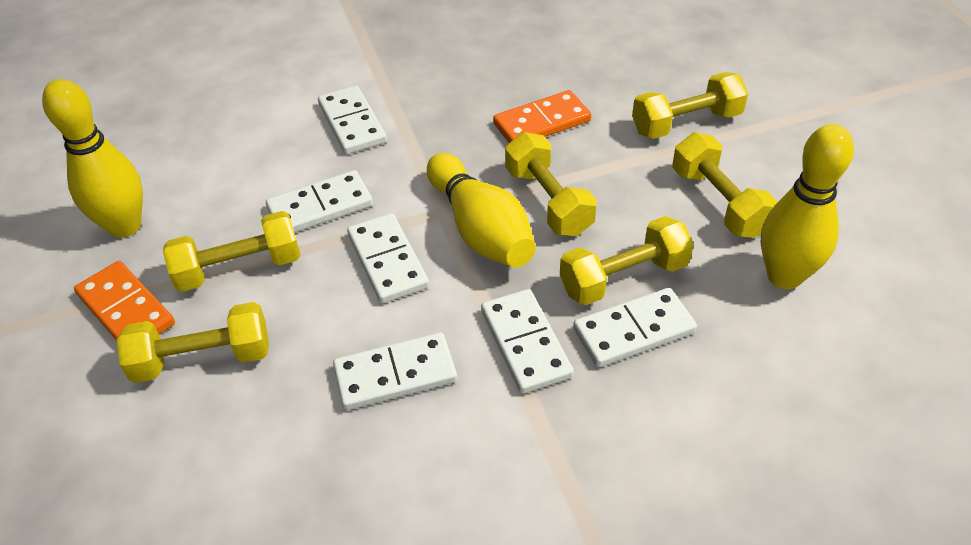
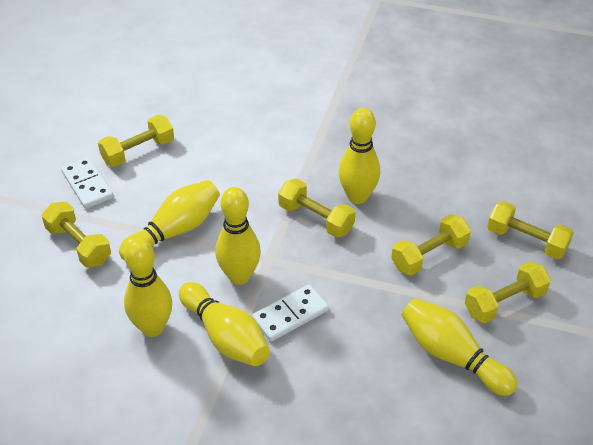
orange domino: 2 -> 0
white domino: 6 -> 2
yellow bowling pin: 3 -> 6

